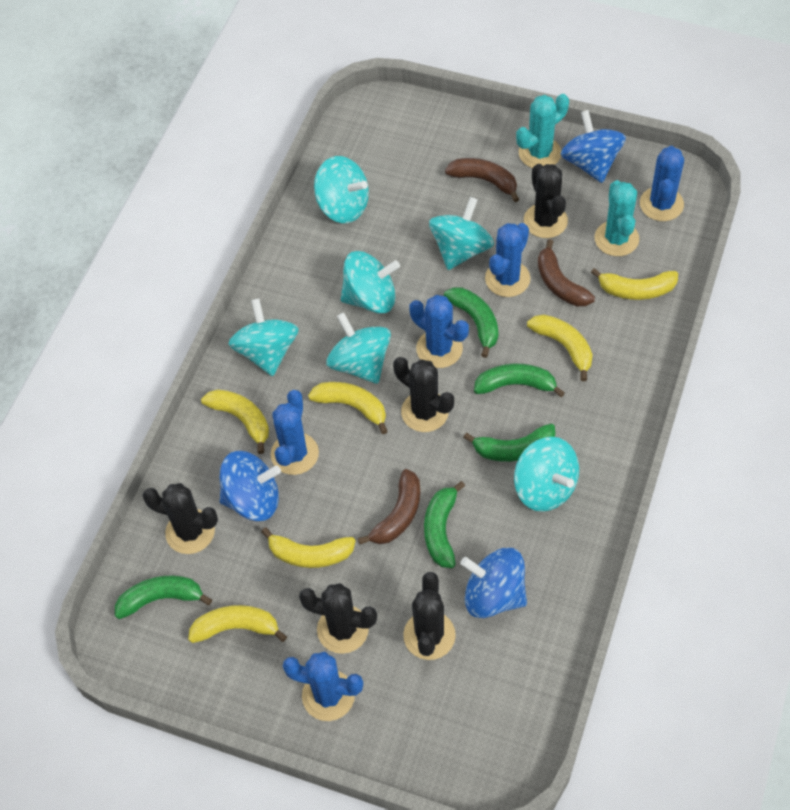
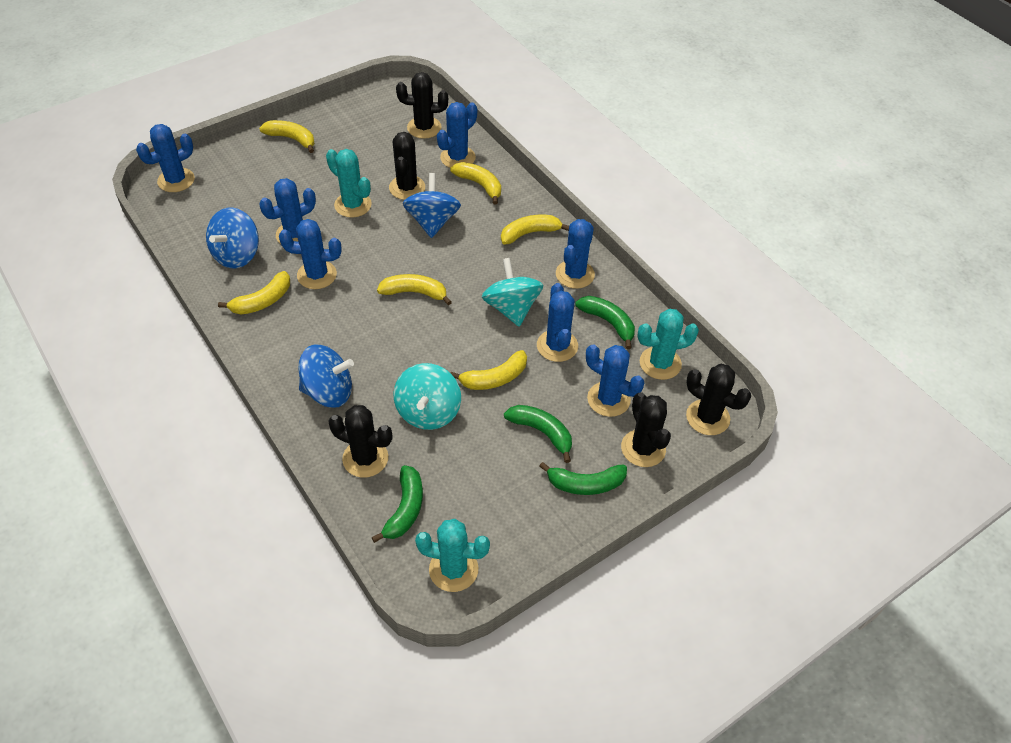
blue cactus: 5 -> 7
brown banana: 3 -> 0
green banana: 5 -> 4
turquoise cactus: 2 -> 3
turquoise spinning top: 6 -> 2

